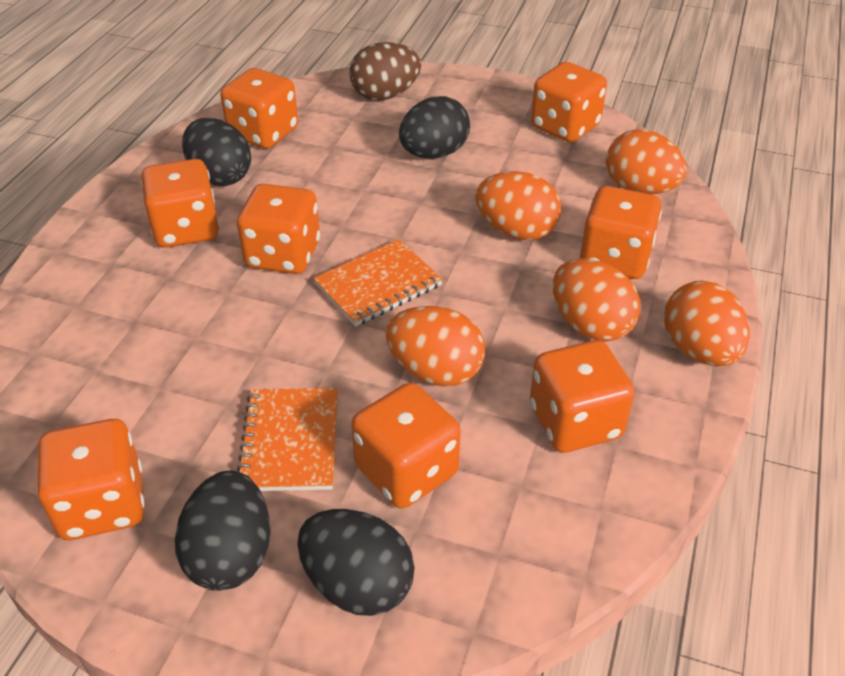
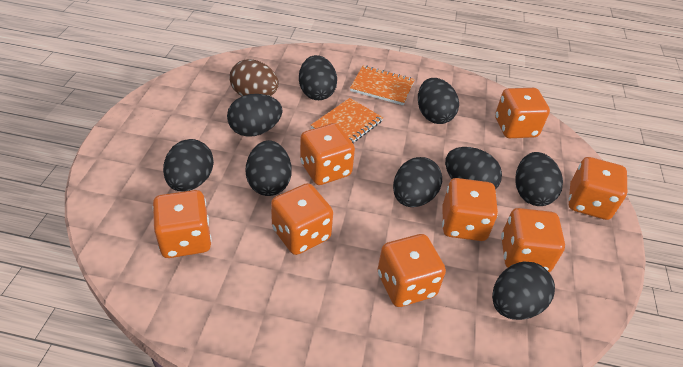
black egg: 4 -> 9
orange egg: 5 -> 0

